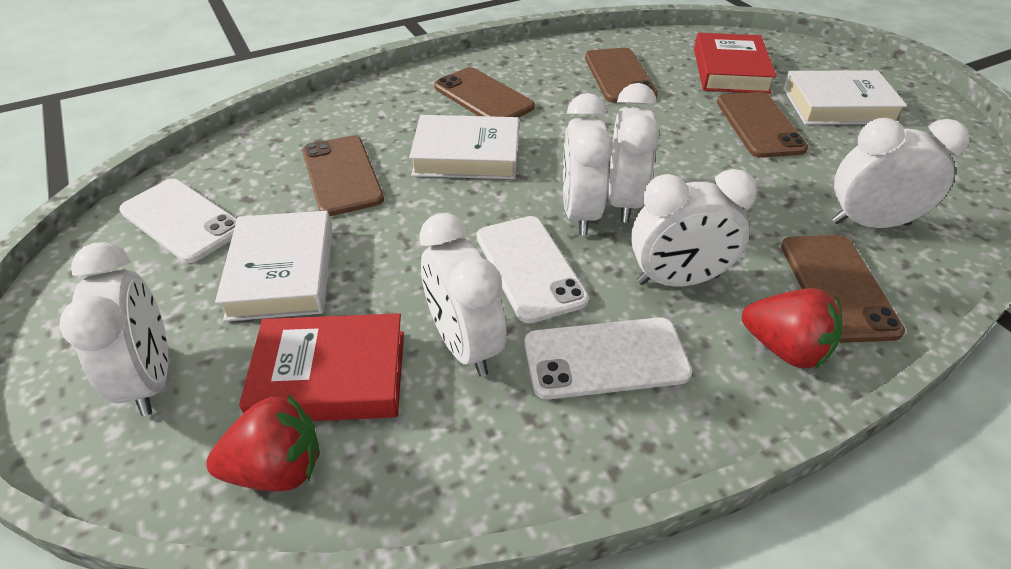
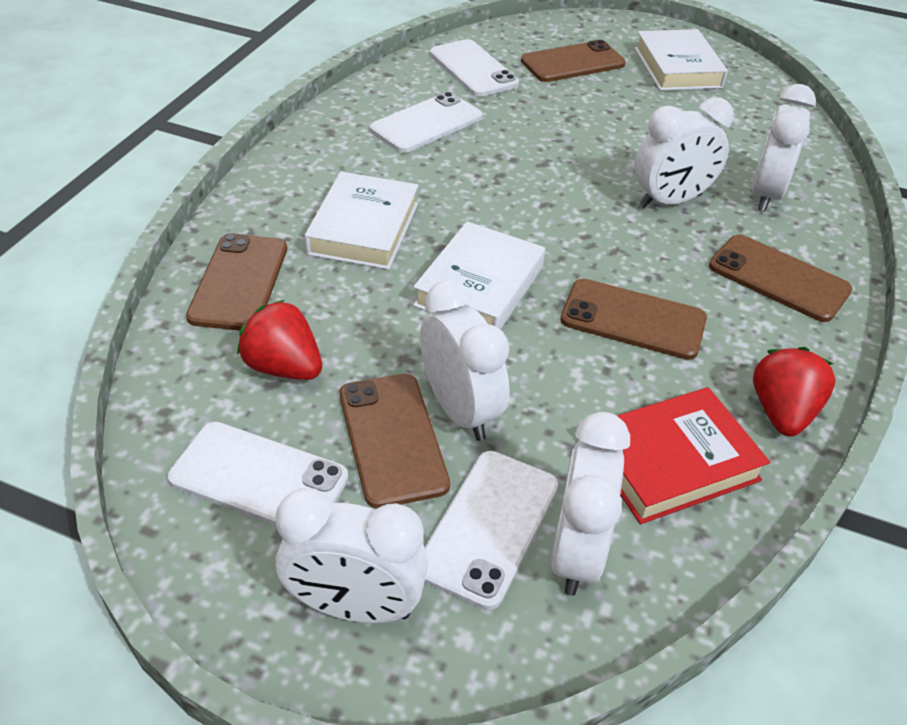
red book: 2 -> 1
white clock: 6 -> 5
white phone: 3 -> 4

